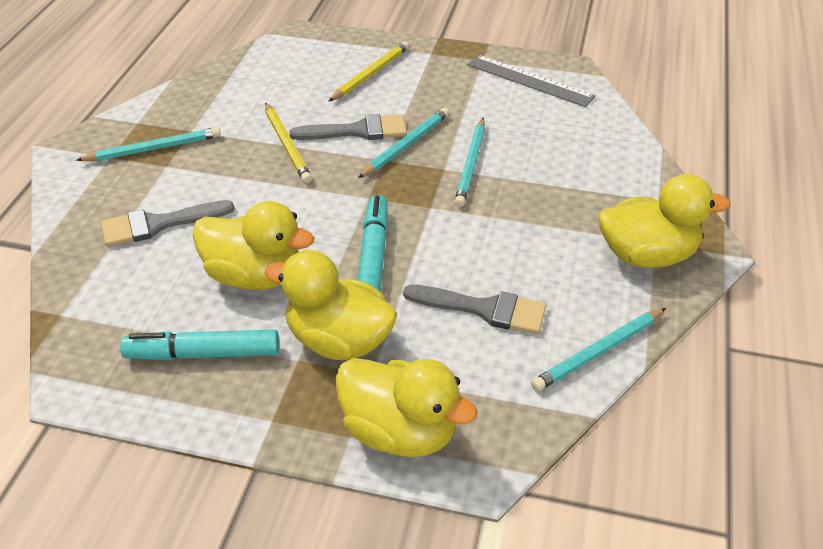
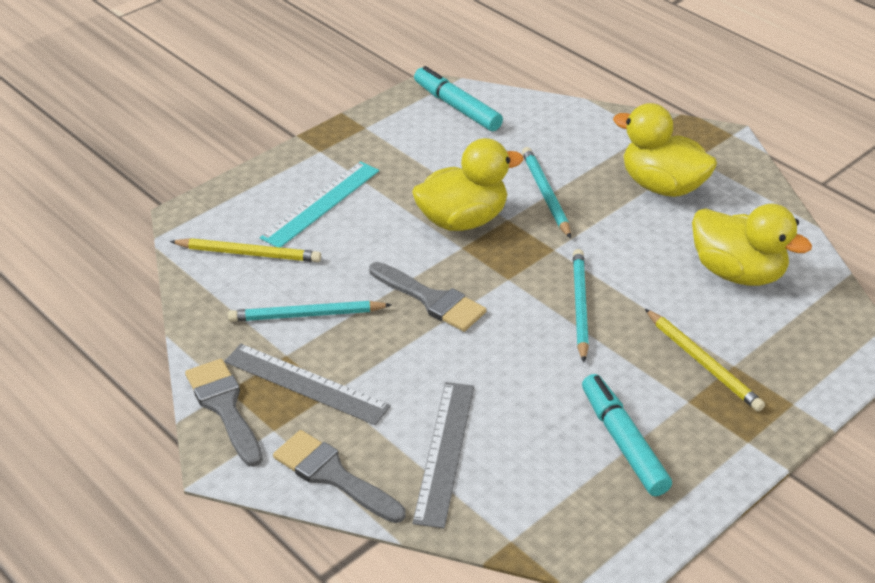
grey ruler: 1 -> 2
turquoise pencil: 4 -> 3
turquoise ruler: 0 -> 1
yellow duck: 4 -> 3

